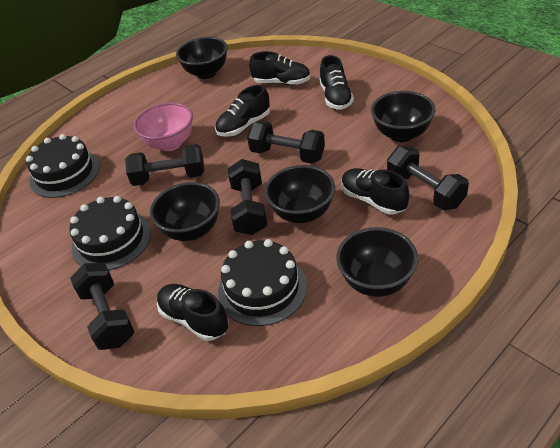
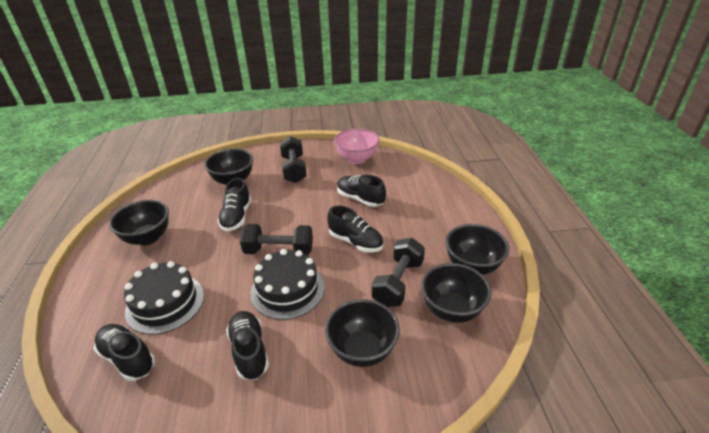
black cake: 3 -> 2
black dumbbell: 5 -> 3

